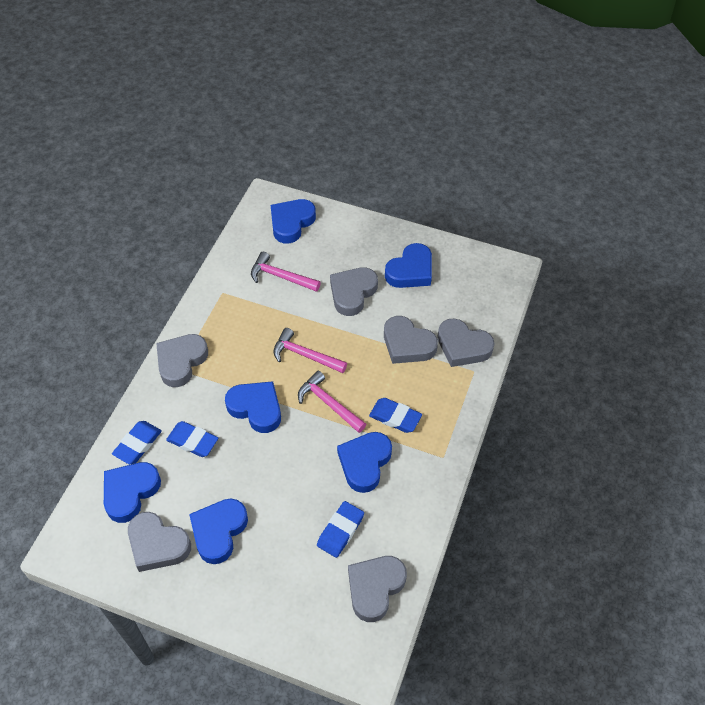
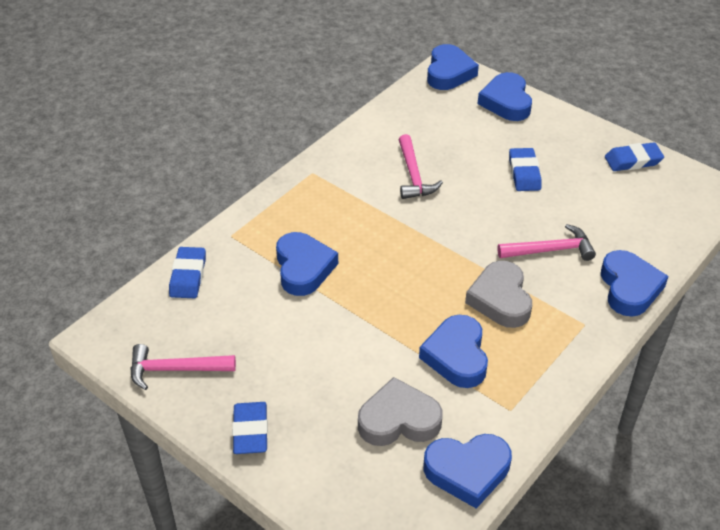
grey heart: 6 -> 2

